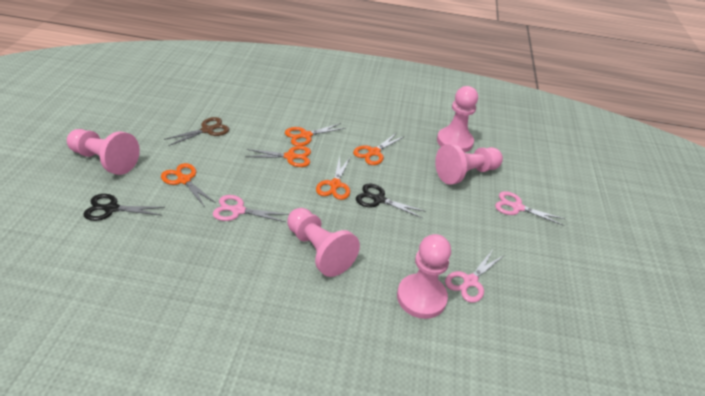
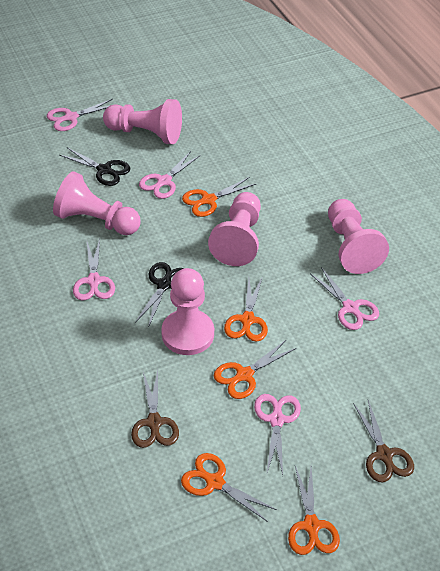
brown scissors: 1 -> 2
pink scissors: 3 -> 5

